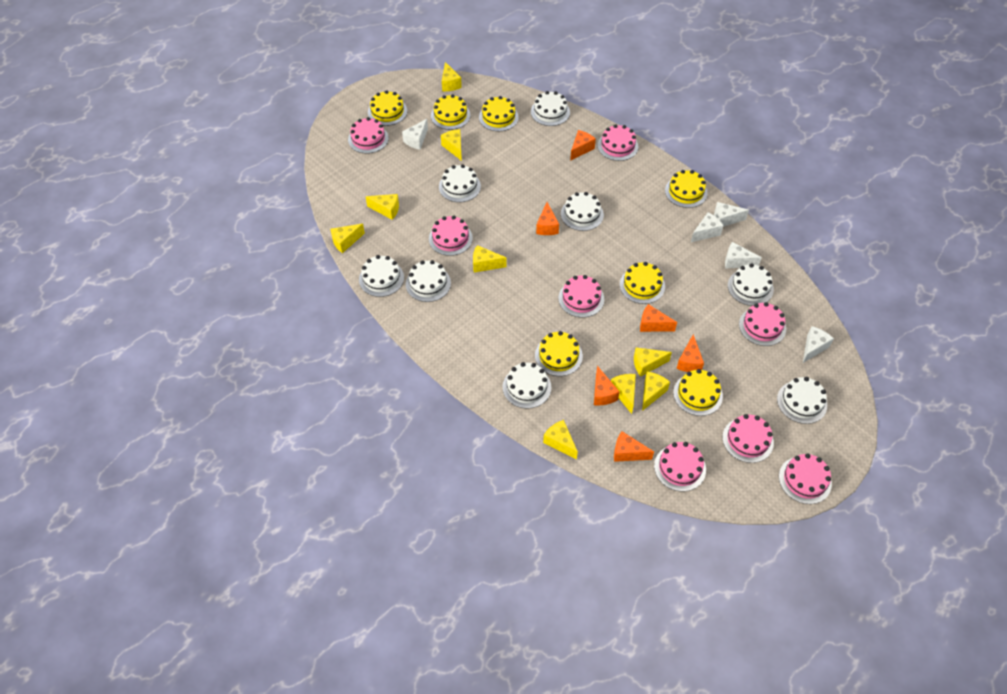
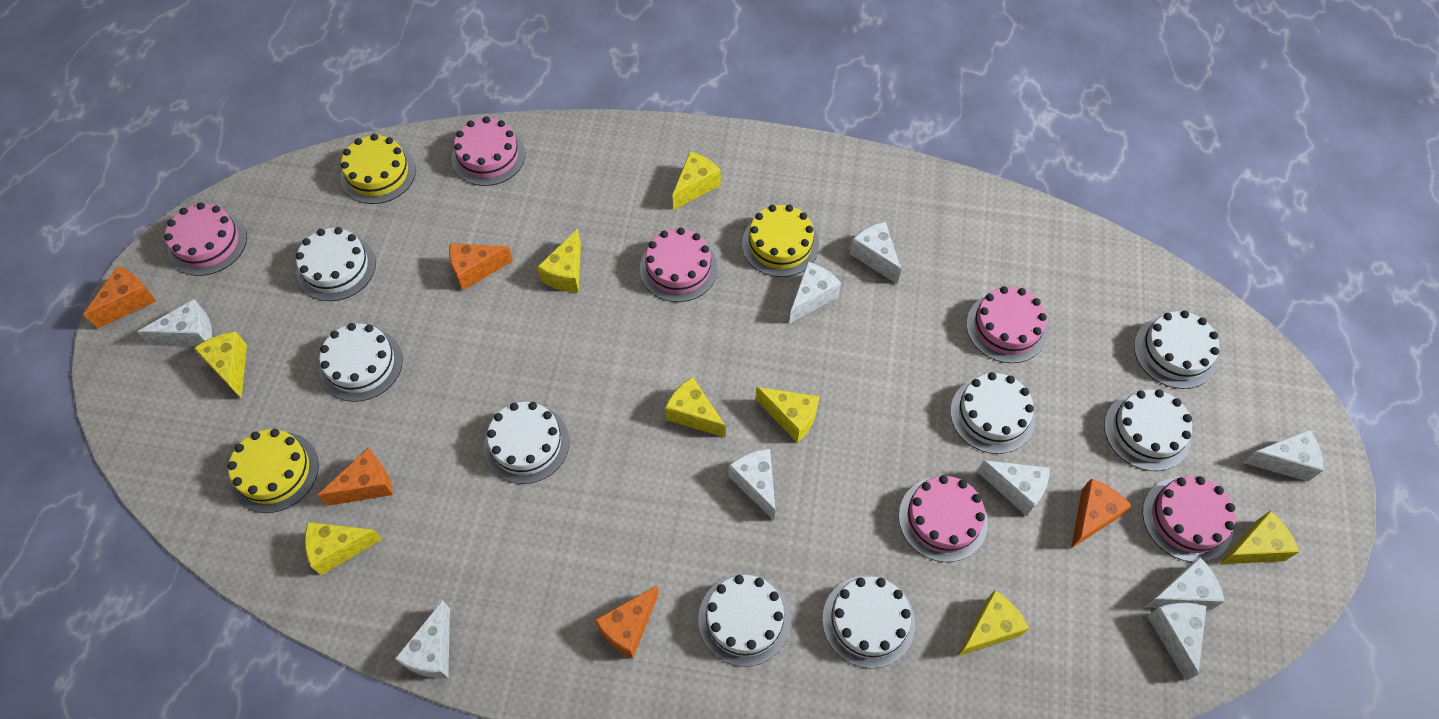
orange cheese: 6 -> 5
pink cake: 8 -> 6
white cheese: 5 -> 9
yellow cake: 7 -> 3
yellow cheese: 9 -> 8

